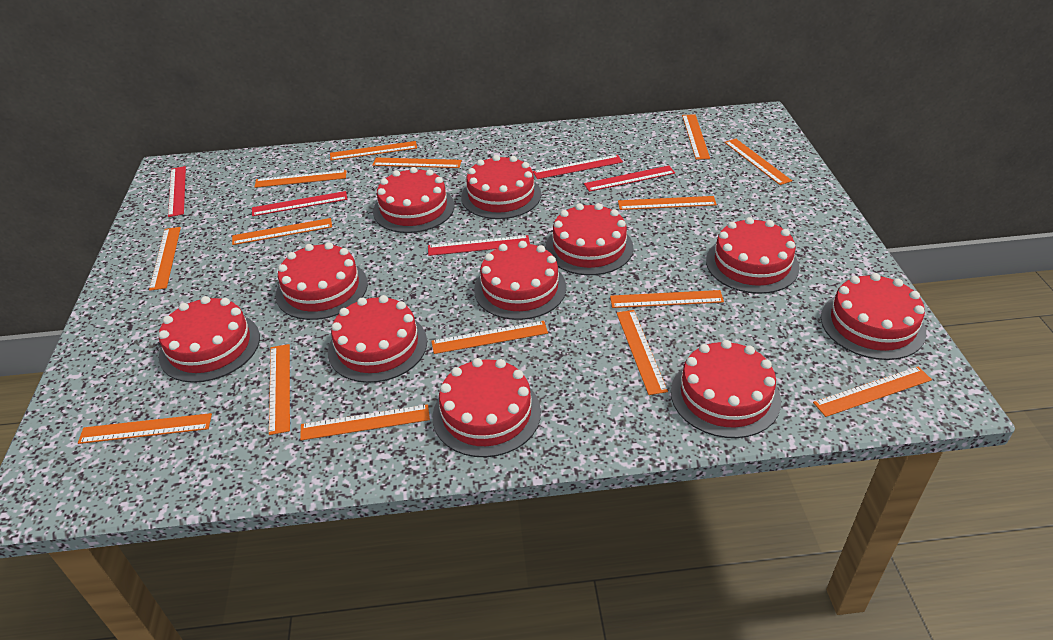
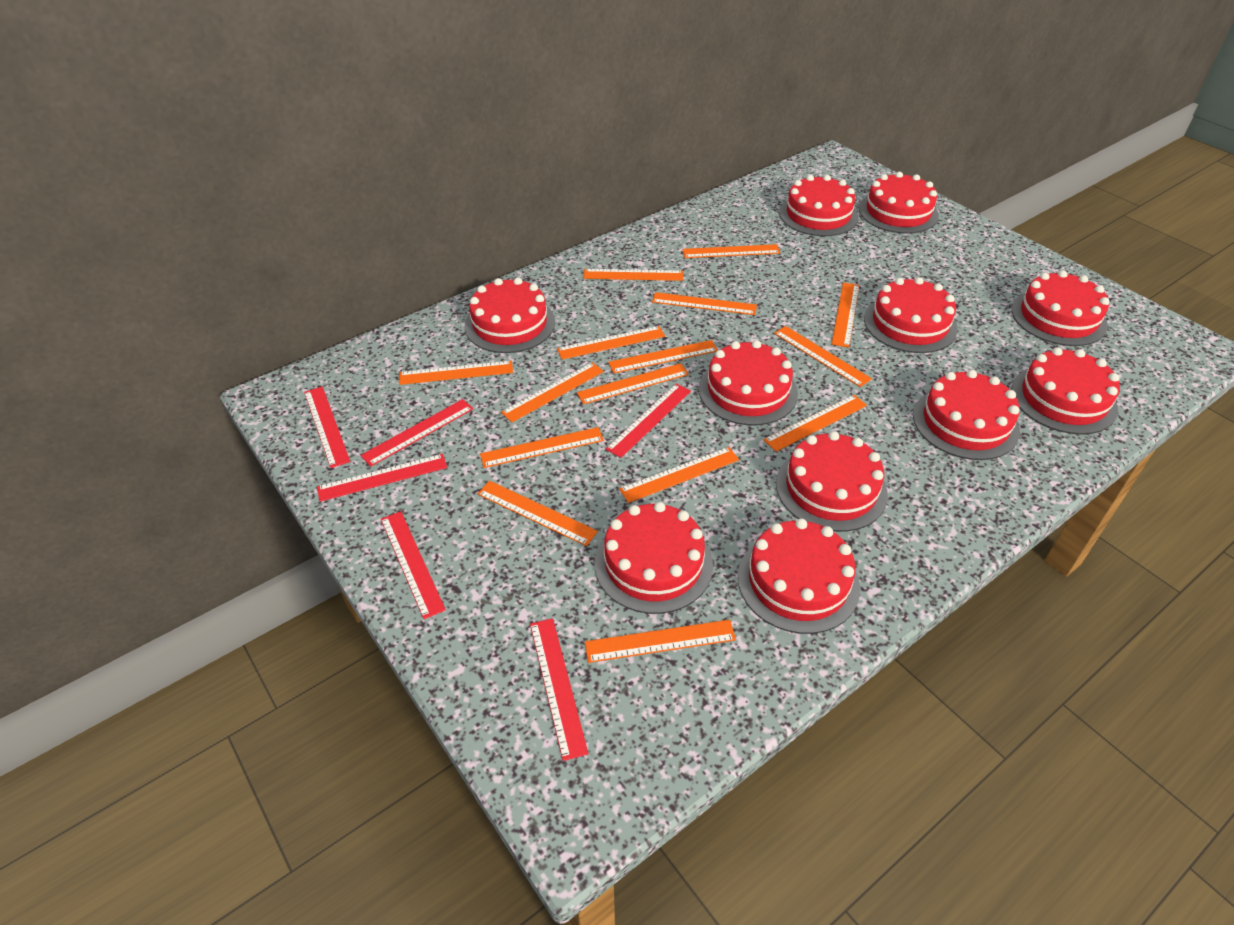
red ruler: 5 -> 6

